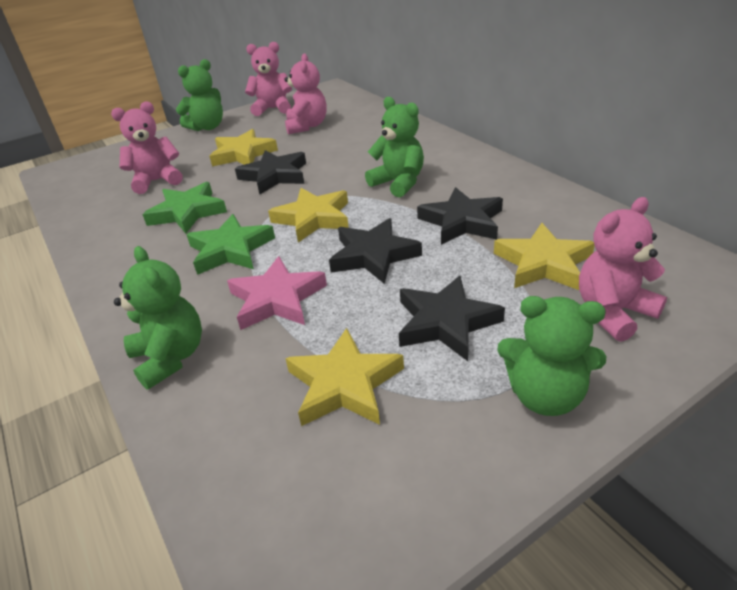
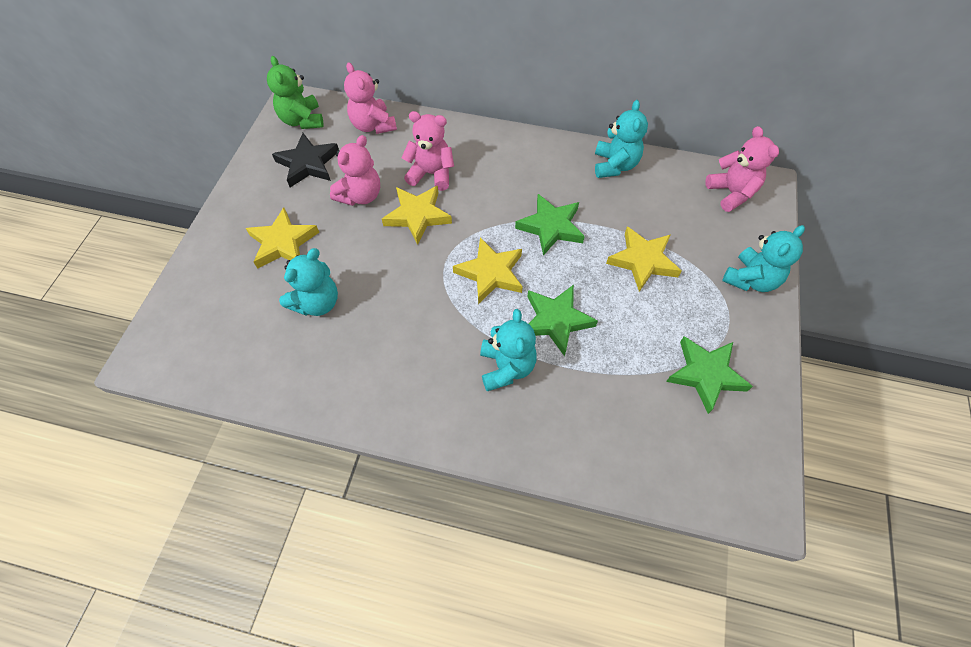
black star: 4 -> 1
green star: 2 -> 3
green teddy bear: 4 -> 1
pink star: 1 -> 0
turquoise teddy bear: 0 -> 4

